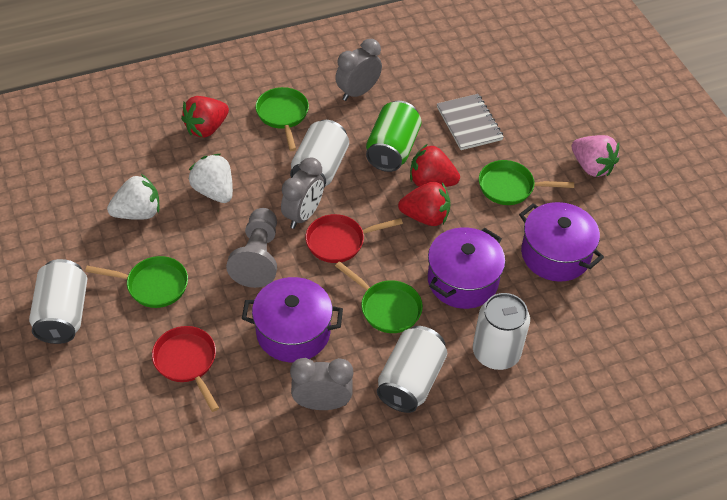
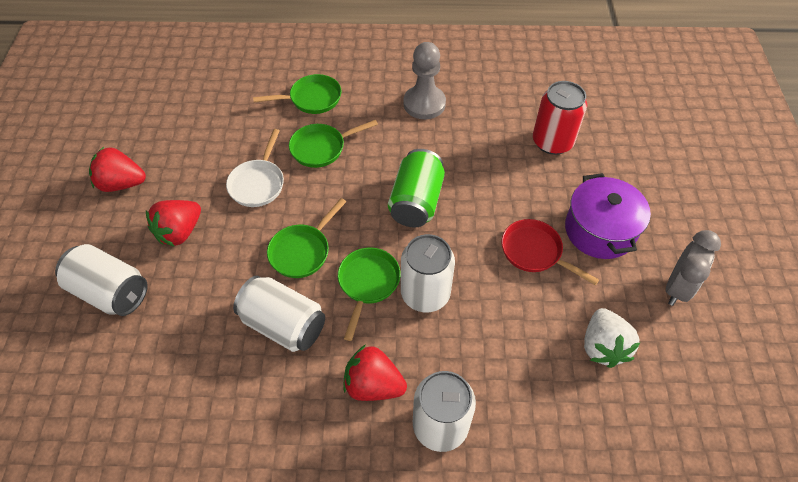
grey clock: 3 -> 1
grey notebook: 1 -> 0
pink strawberry: 1 -> 0
purple pot: 3 -> 1
red can: 0 -> 1
red pan: 2 -> 1
white pan: 0 -> 1
white strawberry: 2 -> 1

